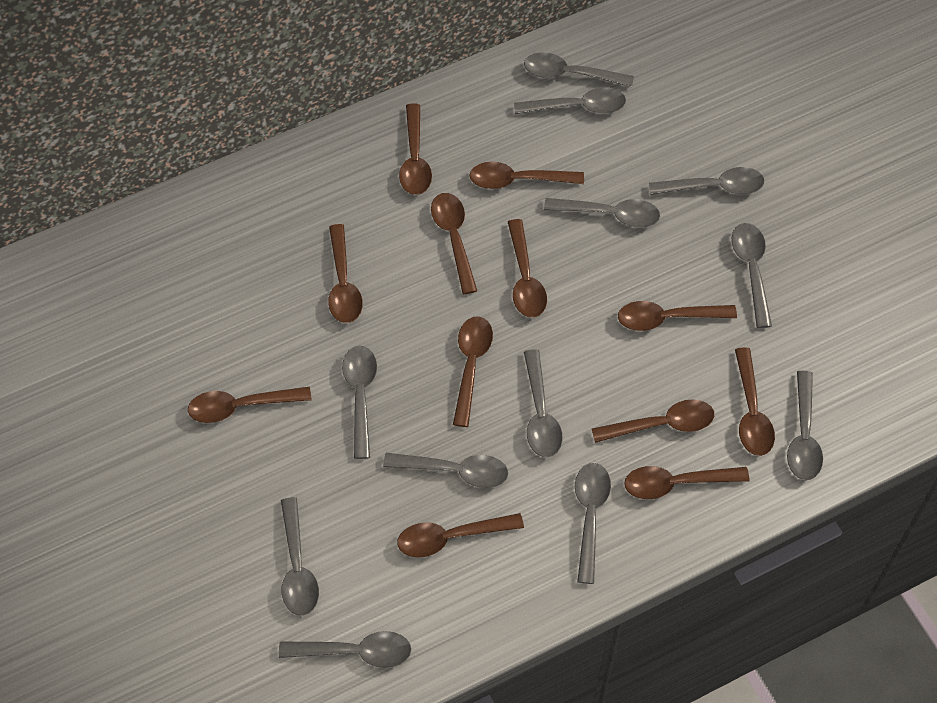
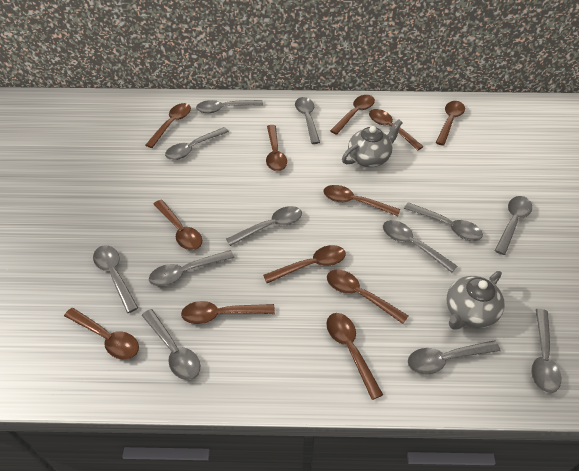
grey teapot: 0 -> 2

